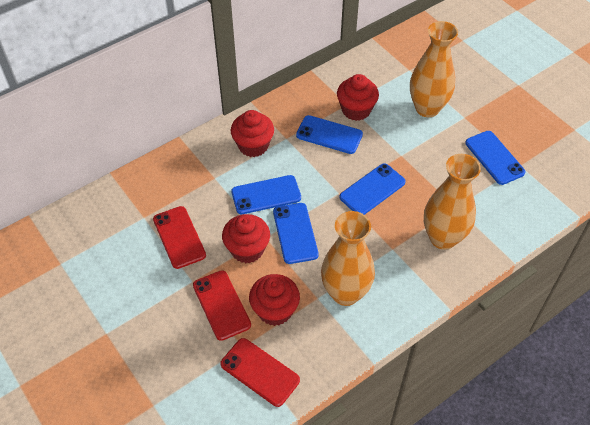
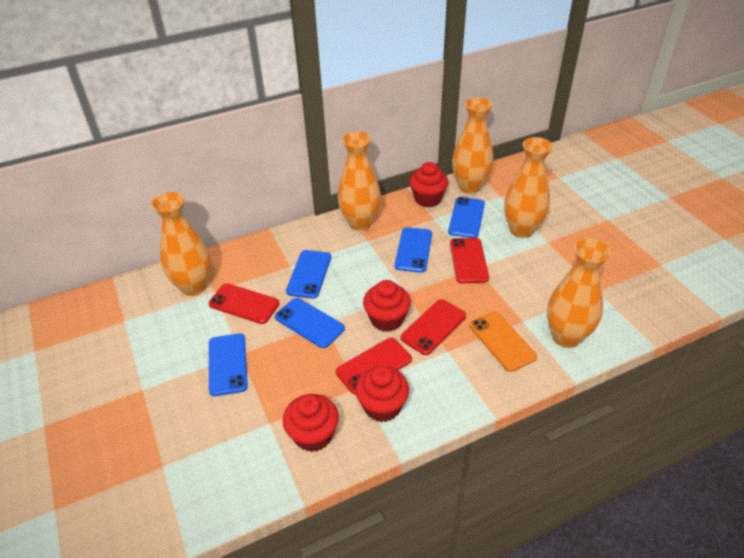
orange phone: 0 -> 1
orange vase: 3 -> 5
red phone: 3 -> 4

